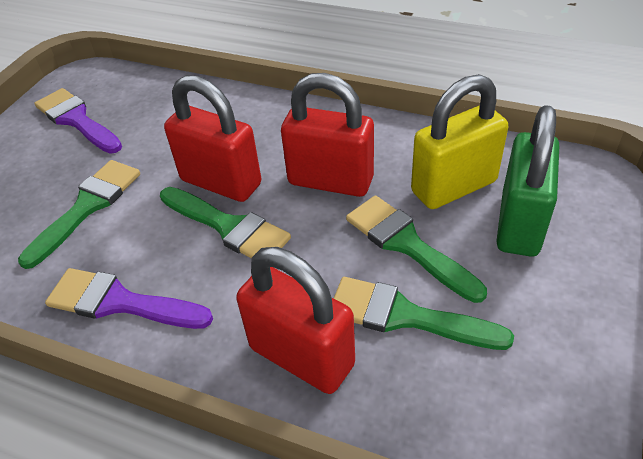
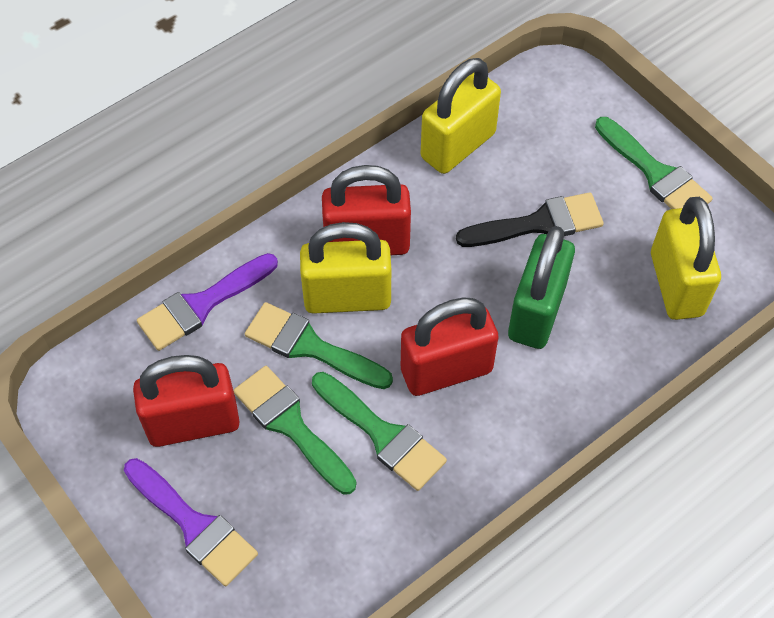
black brush: 0 -> 1
yellow padlock: 1 -> 3

